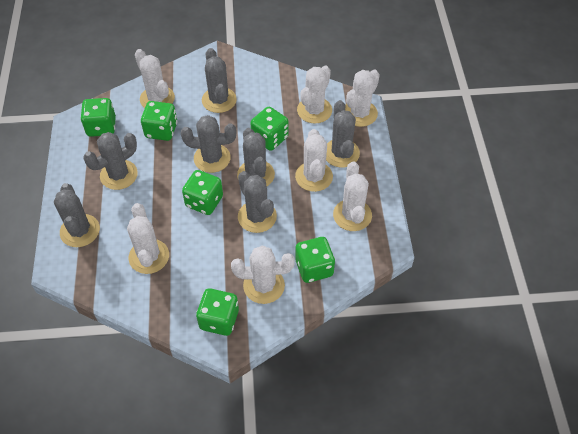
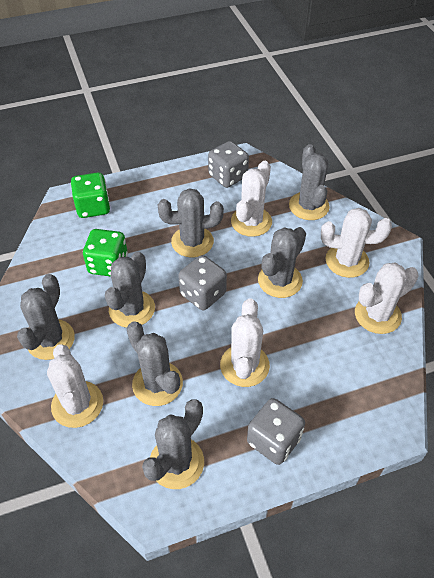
green dice: 6 -> 2
grey dice: 0 -> 3
white cactus: 7 -> 5

